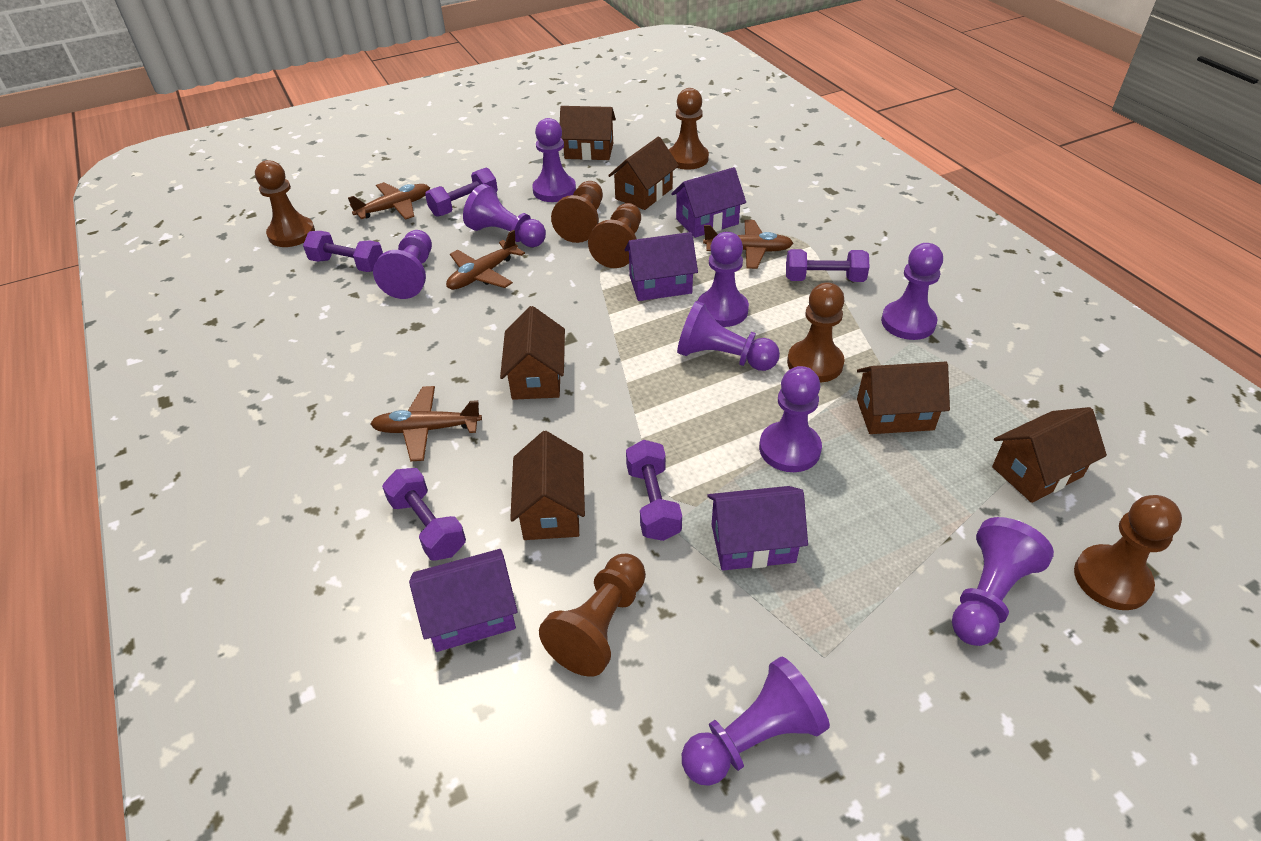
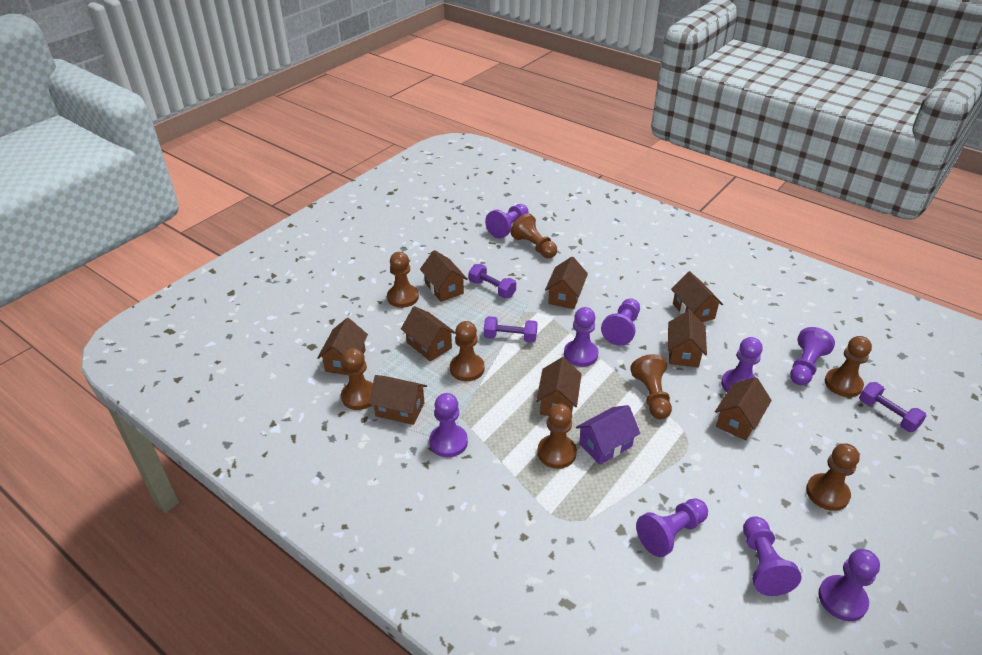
brown house: 6 -> 9
brown pawn: 7 -> 8
brown plane: 4 -> 0
purple dumbbell: 5 -> 3
purple house: 4 -> 1

